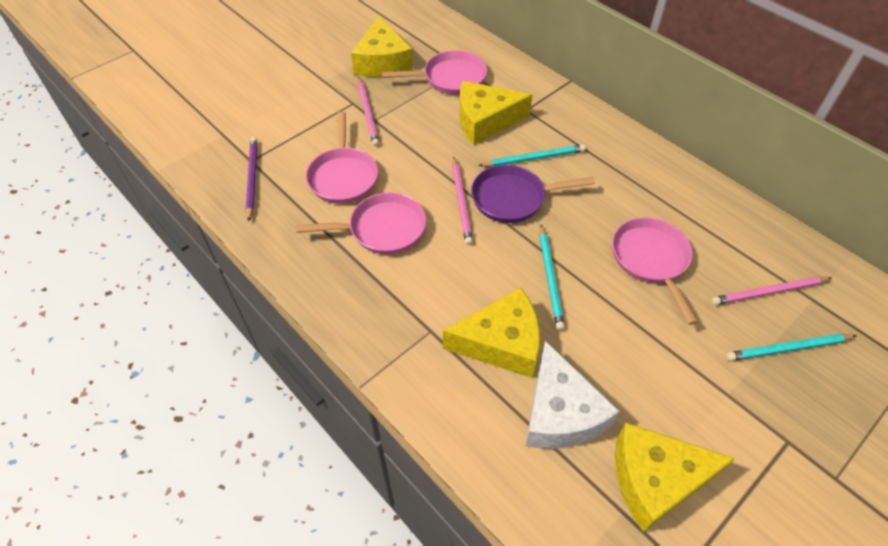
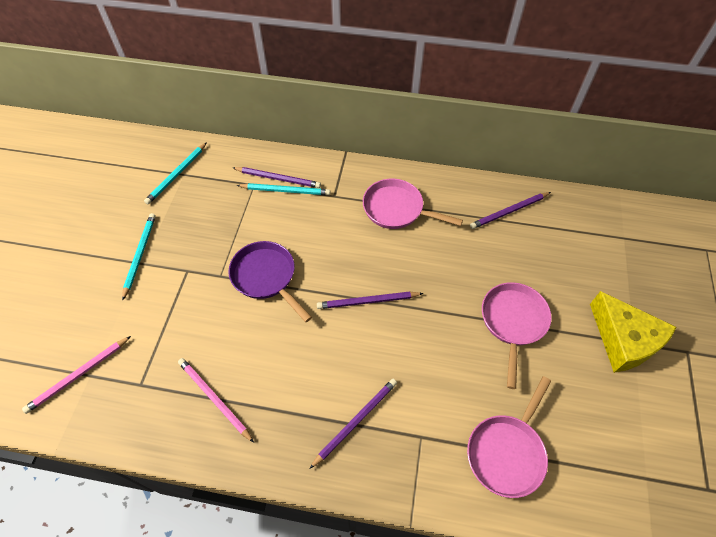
pink pan: 4 -> 3
pink pencil: 3 -> 2
purple pencil: 1 -> 4
white cheese: 1 -> 0
yellow cheese: 4 -> 1

